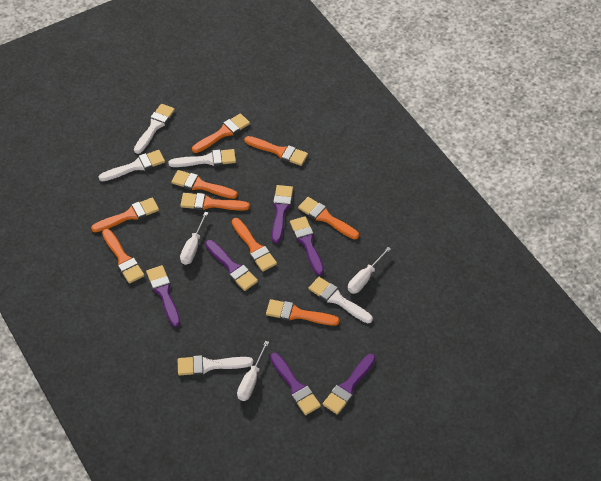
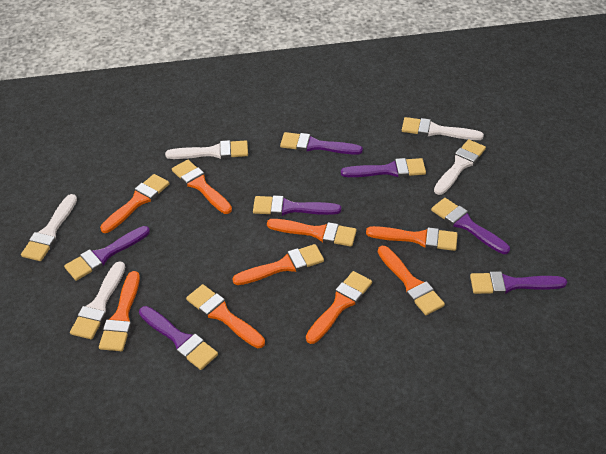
purple brush: 6 -> 7
white screwdriver: 3 -> 0

